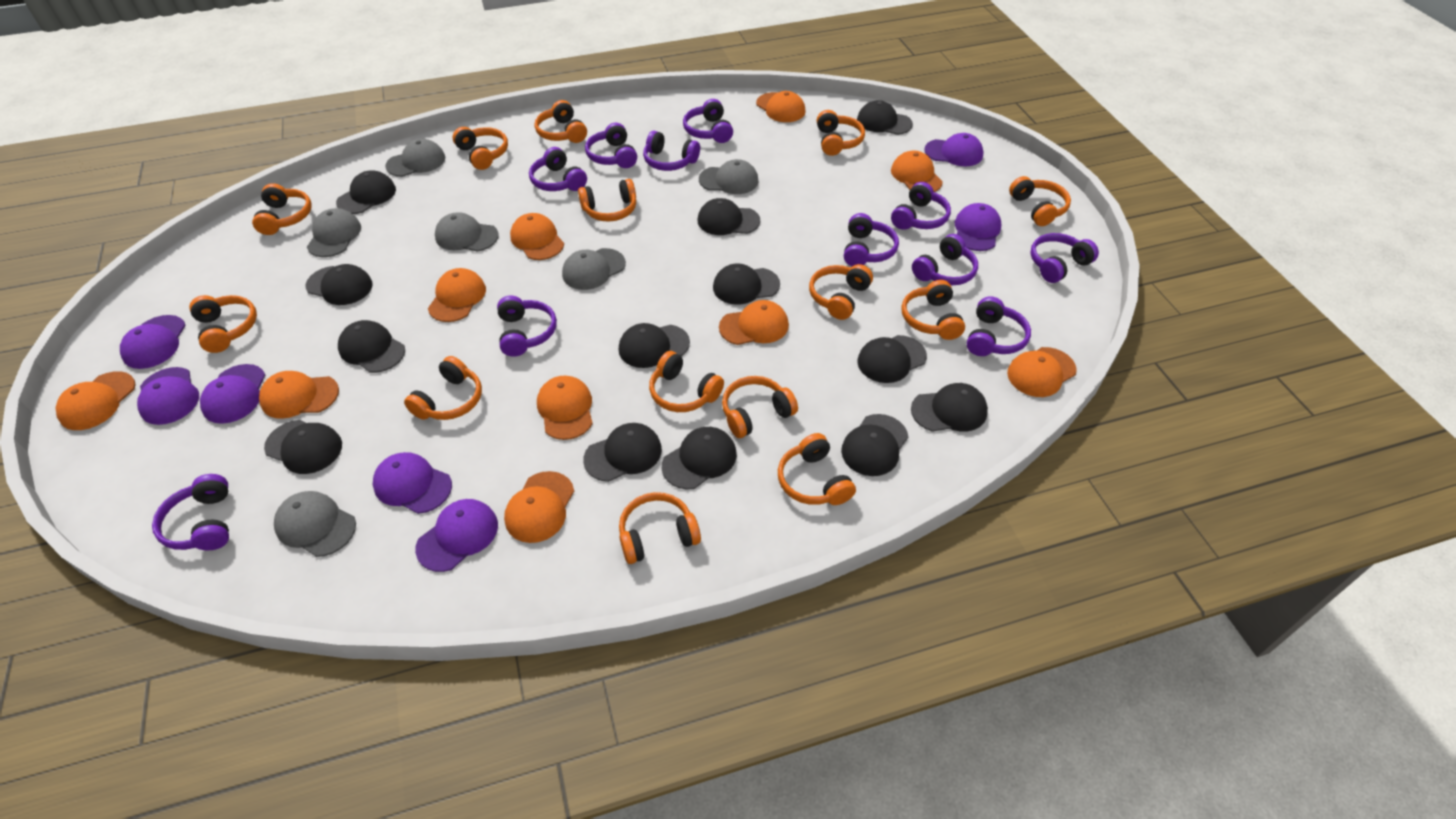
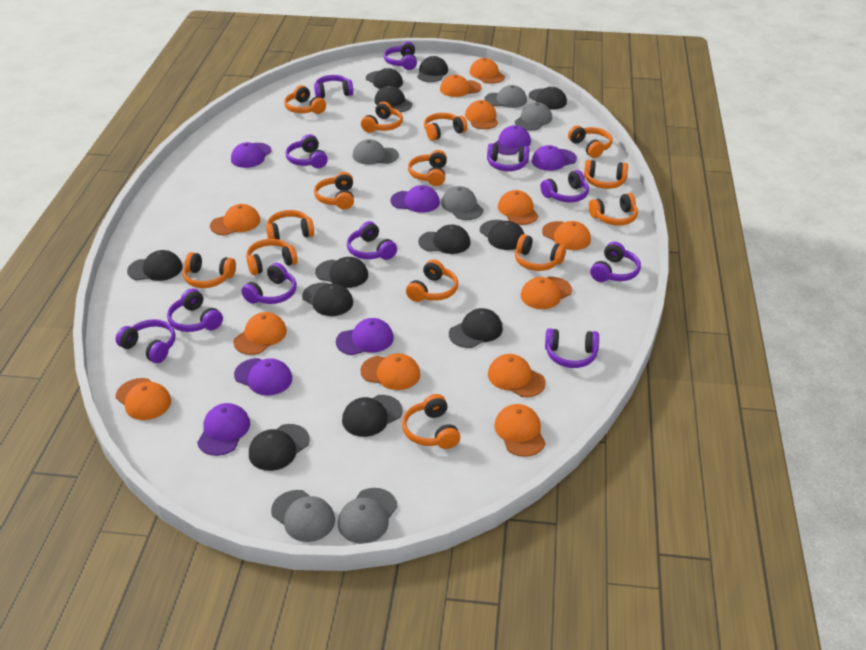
black cap: 13 -> 12
orange cap: 10 -> 12

